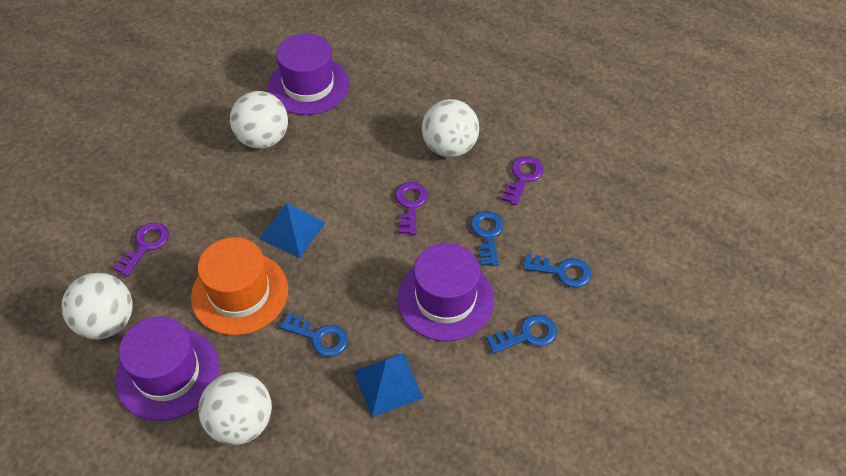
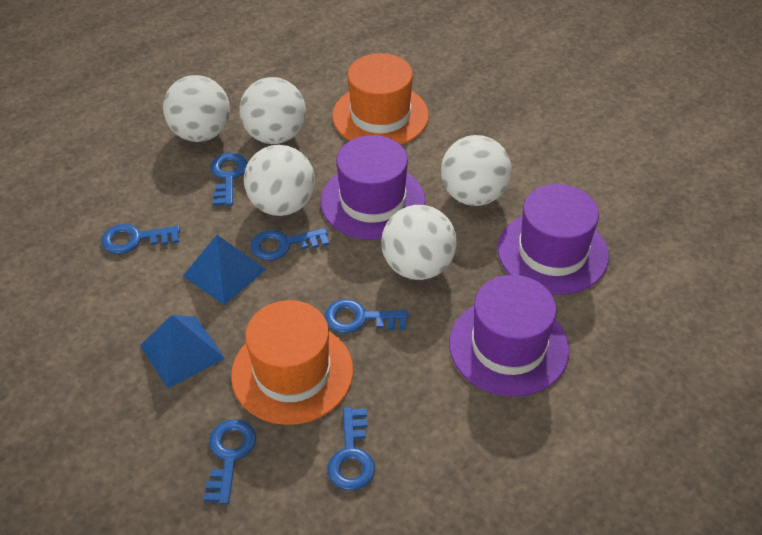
blue key: 4 -> 6
orange hat: 1 -> 2
purple key: 3 -> 0
white ball: 4 -> 5

